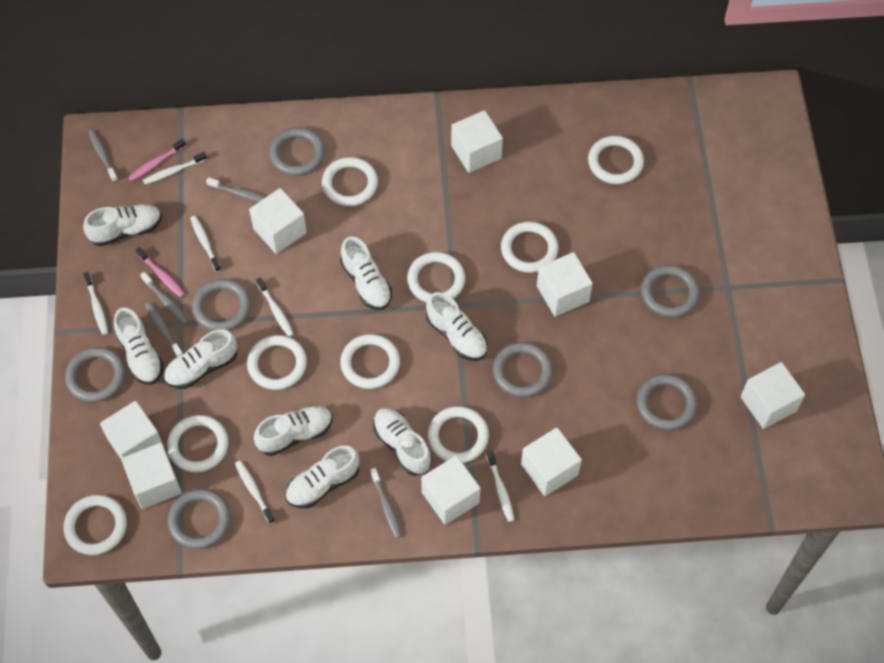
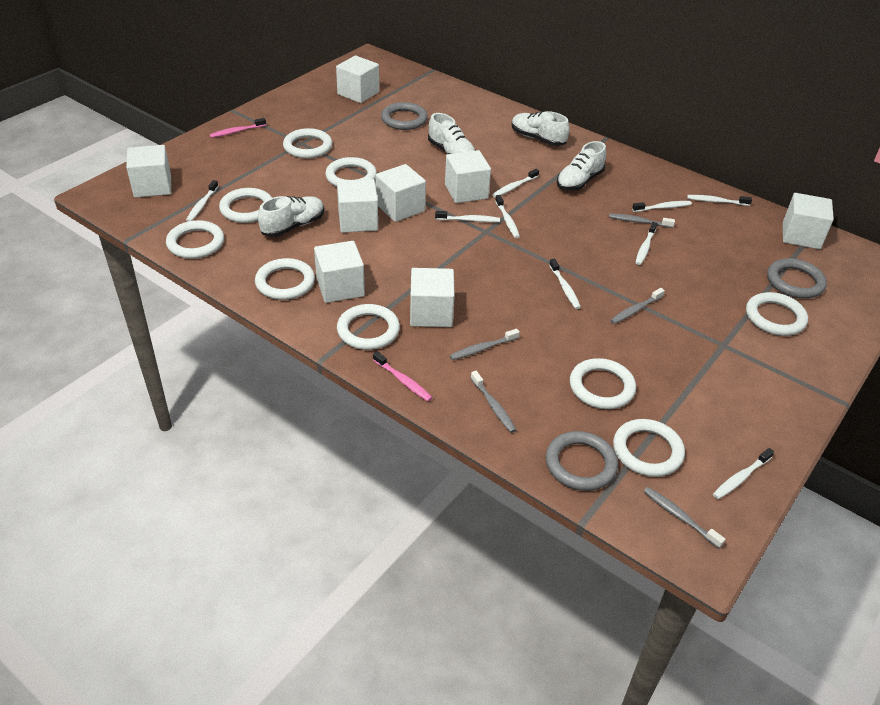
grey ring: 7 -> 3
white shoe: 8 -> 4
white toothbrush: 6 -> 9

